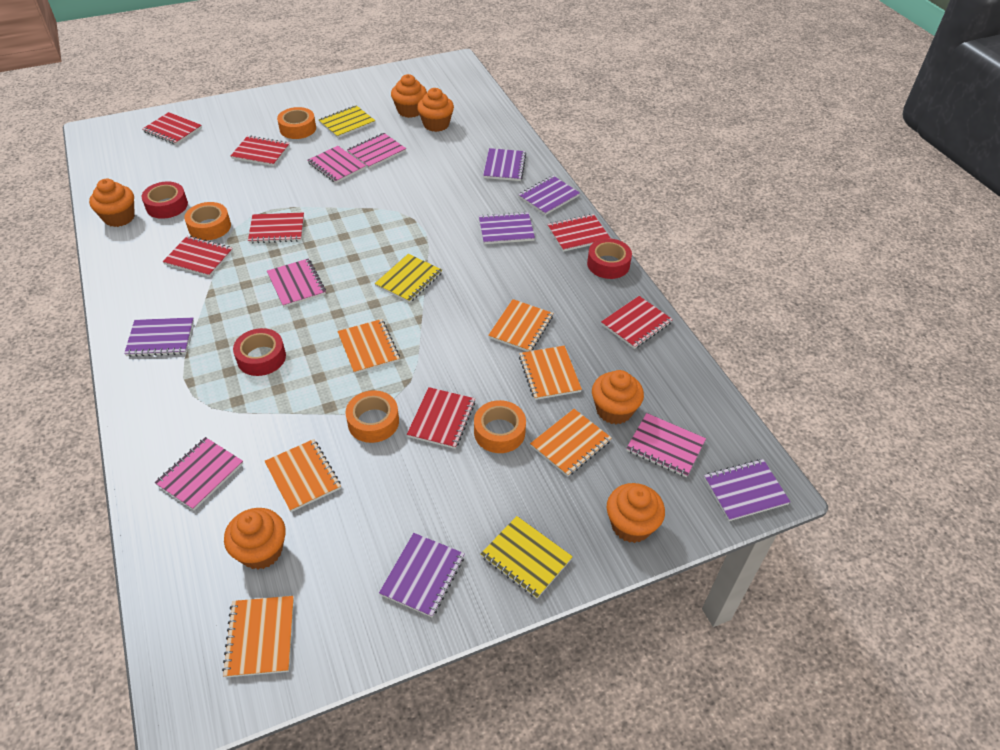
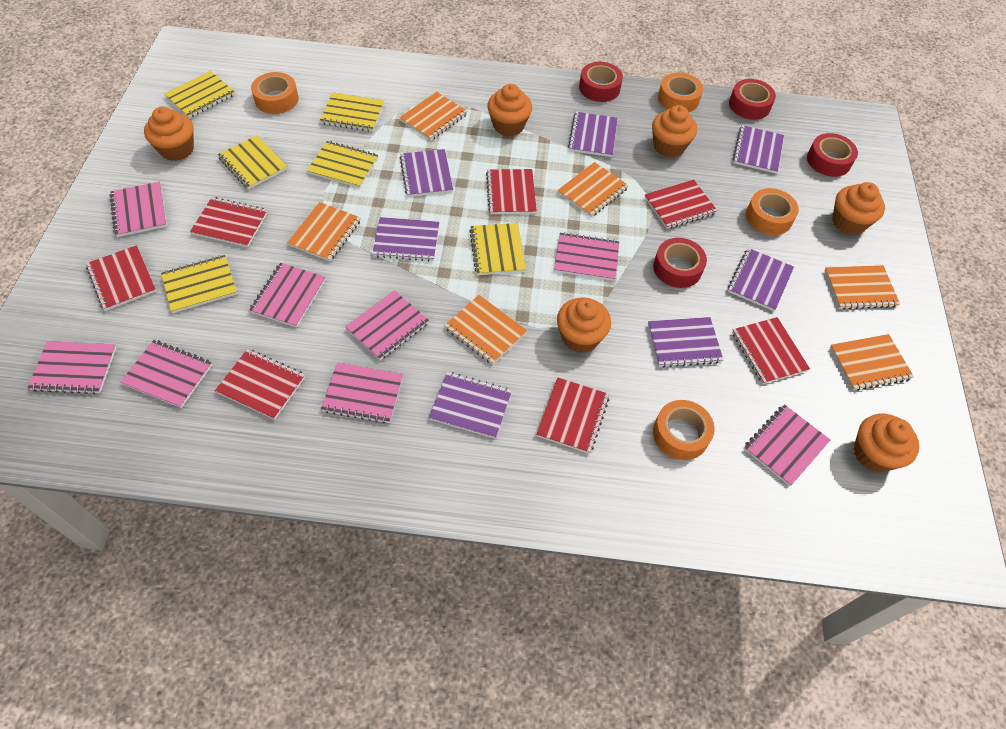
pink notebook: 5 -> 8
purple notebook: 6 -> 7
red tape: 3 -> 4
yellow notebook: 3 -> 6

